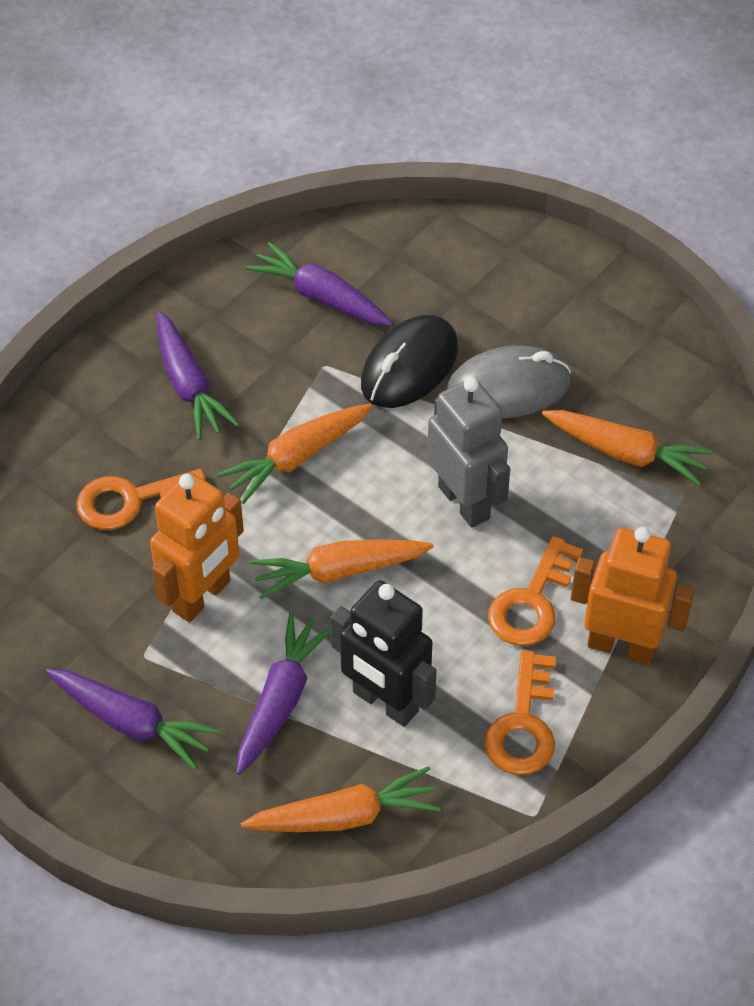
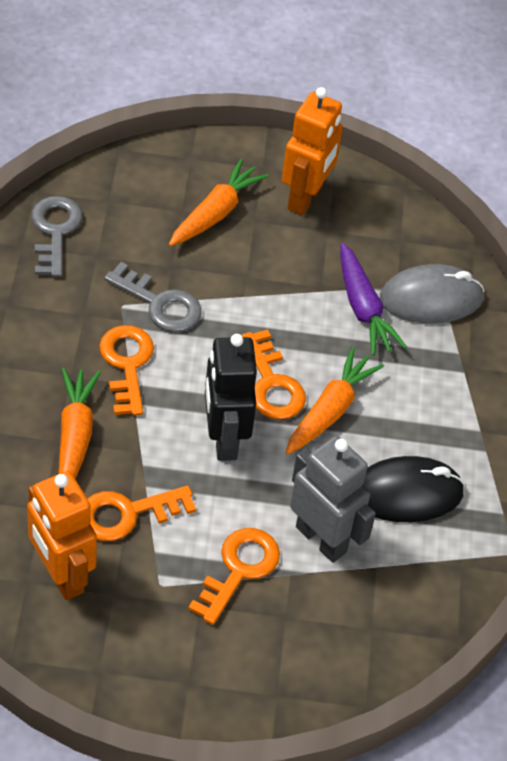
grey key: 0 -> 2
orange carrot: 4 -> 3
orange key: 3 -> 4
purple carrot: 4 -> 1

